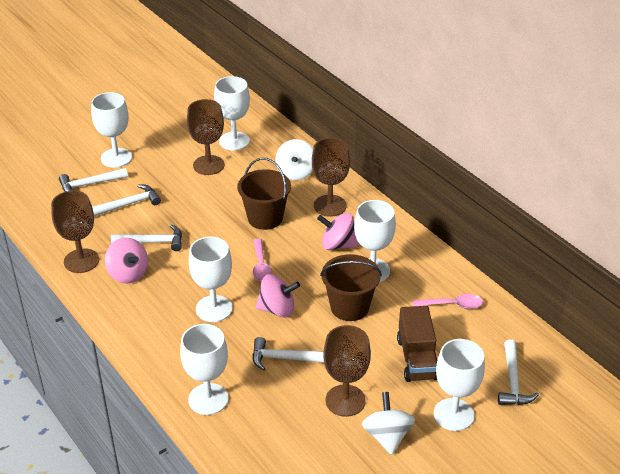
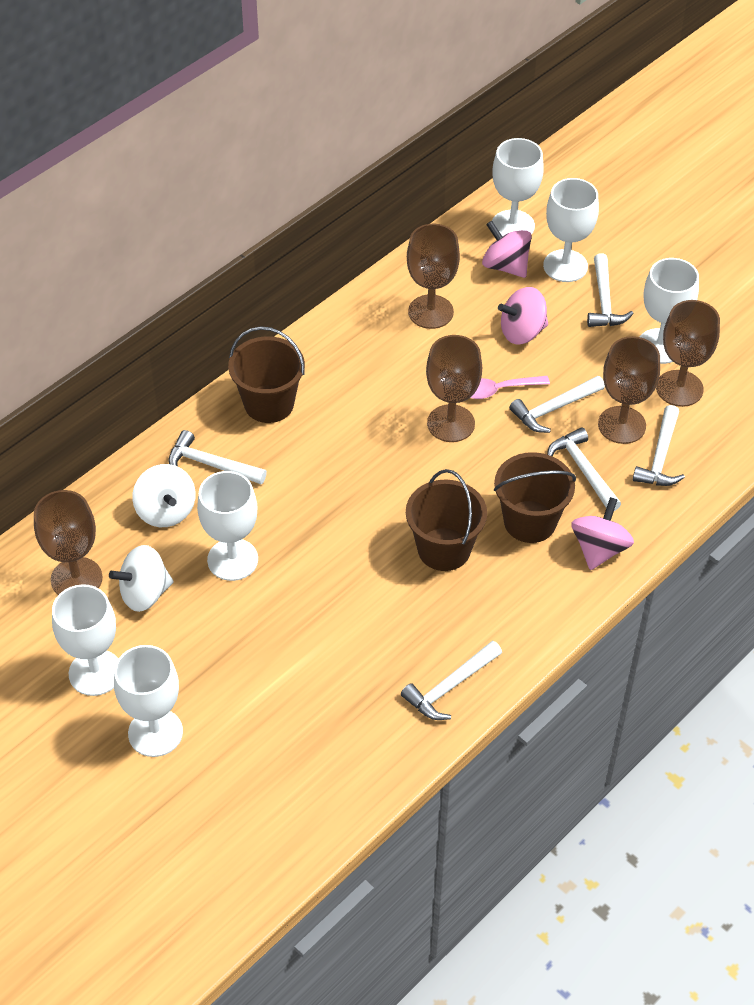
brown bucket: 2 -> 3
brown goblet: 4 -> 5
brown truck: 1 -> 0
pink spoon: 2 -> 1
white hammer: 5 -> 6

